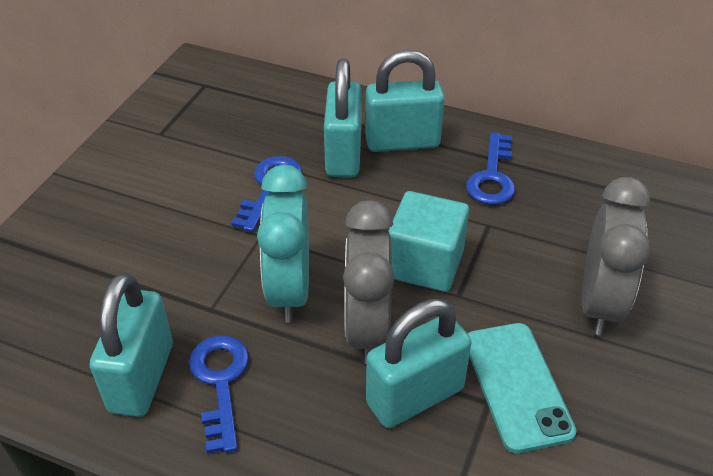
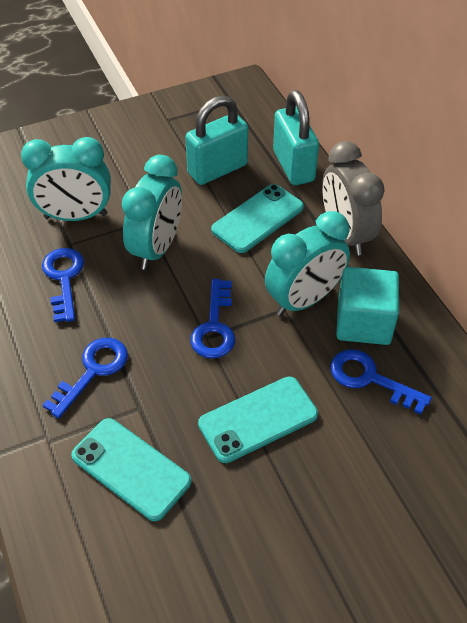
blue key: 3 -> 4
grey clock: 2 -> 1
turquoise clock: 1 -> 3
turquoise padlock: 4 -> 2
turquoise phone: 1 -> 3

